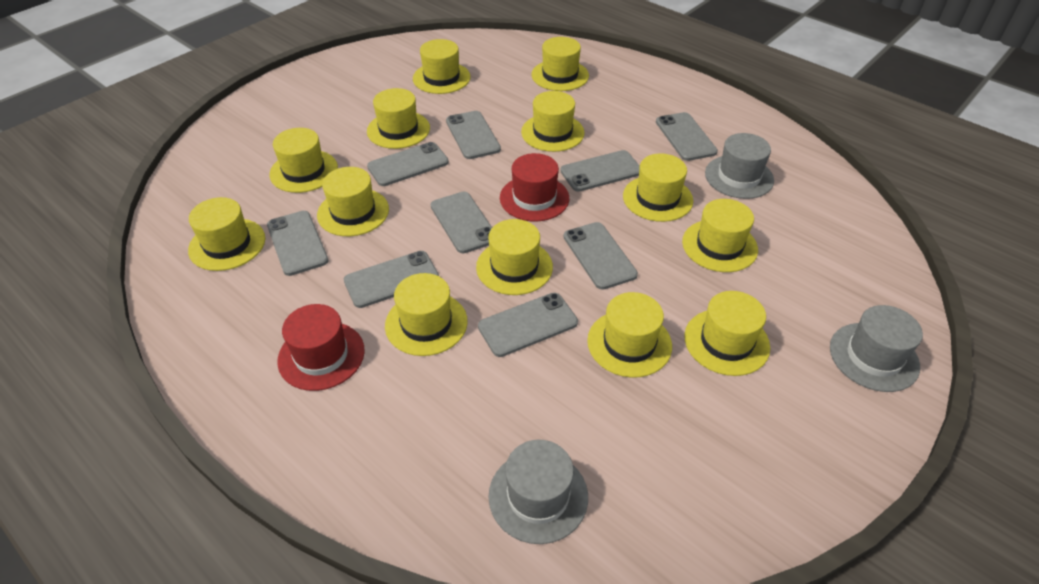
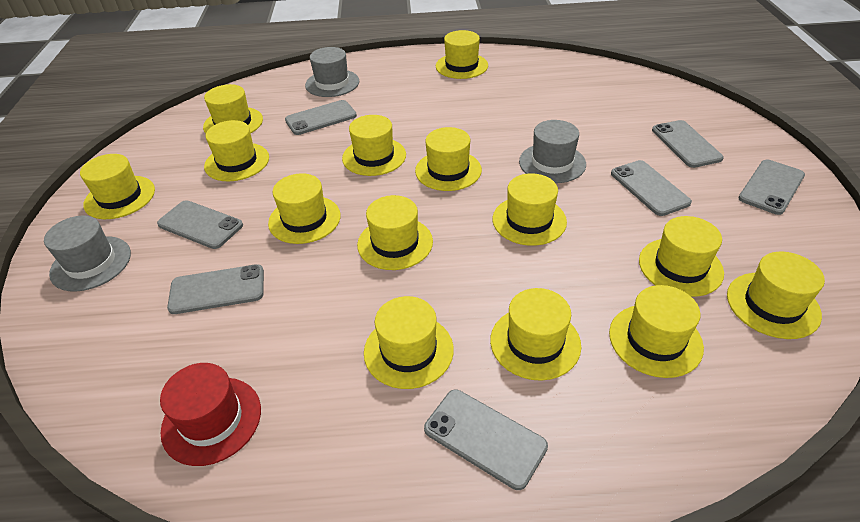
grey phone: 9 -> 7
red hat: 2 -> 1
yellow hat: 13 -> 14

